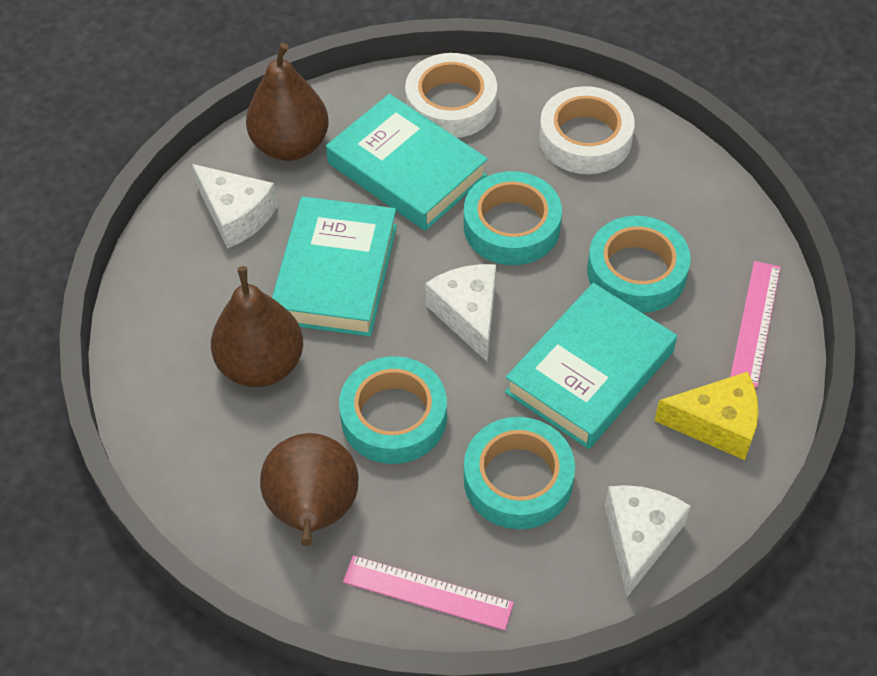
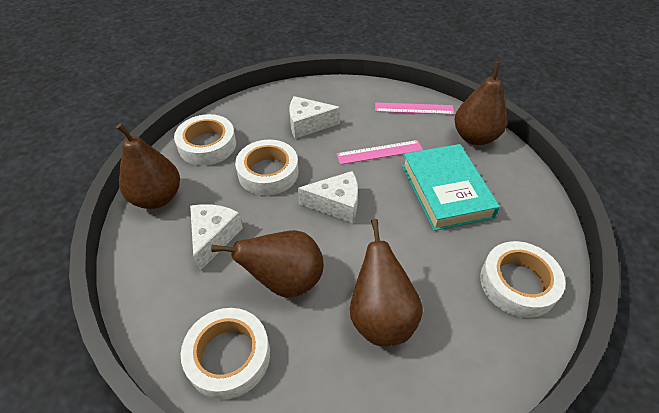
brown pear: 3 -> 4
turquoise book: 3 -> 1
turquoise tape: 4 -> 0
white tape: 2 -> 4
yellow cheese: 1 -> 0

